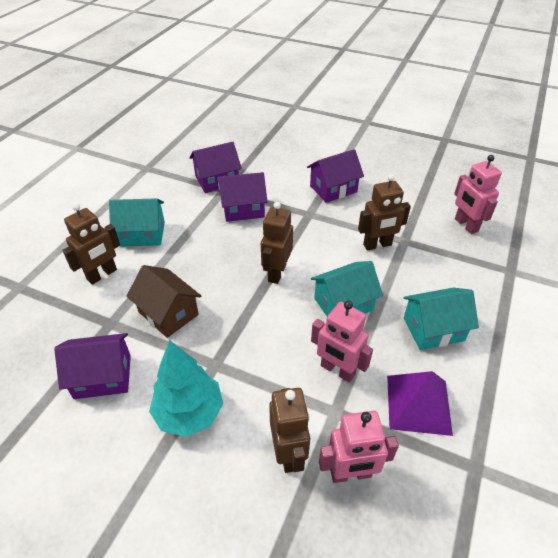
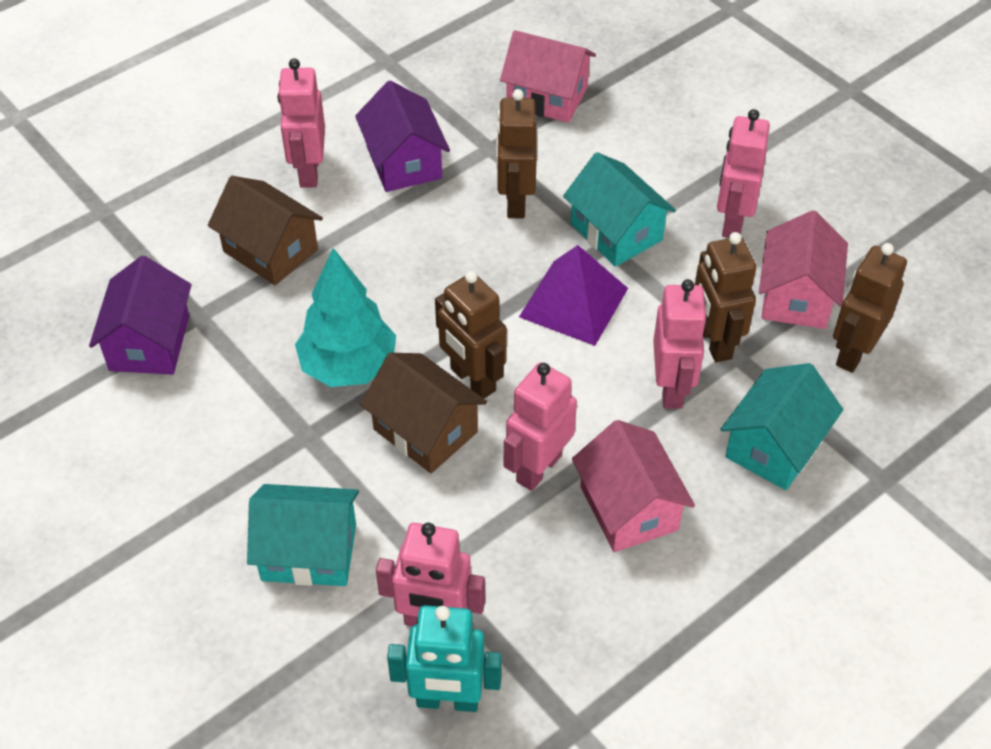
brown house: 1 -> 2
pink house: 0 -> 3
pink robot: 3 -> 5
purple house: 4 -> 2
turquoise robot: 0 -> 1

